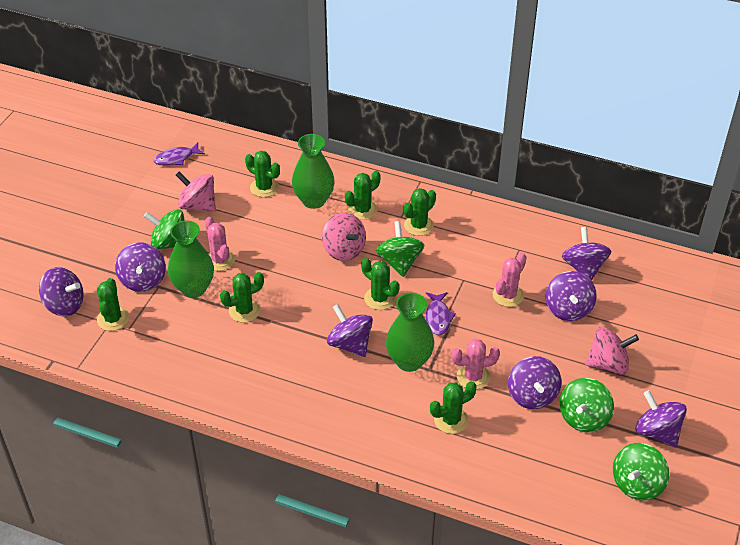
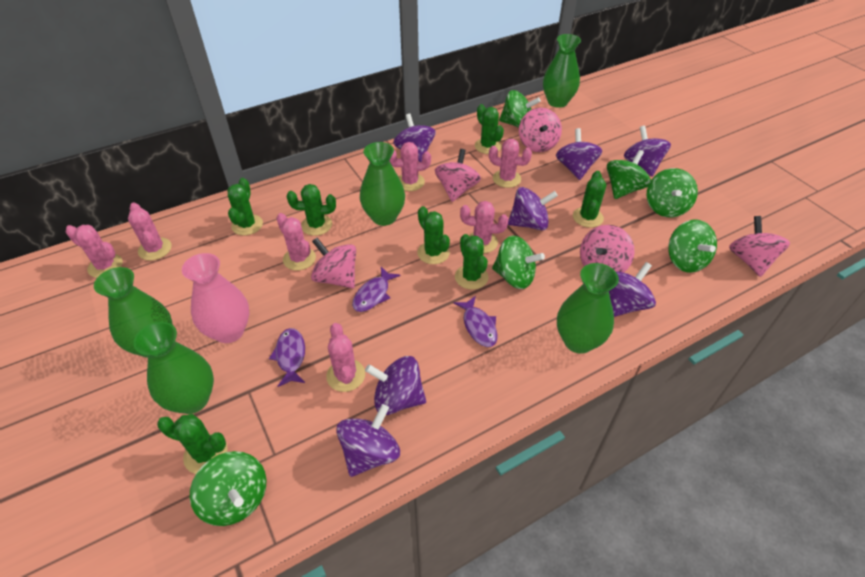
green spinning top: 4 -> 6
green vase: 3 -> 5
pink cactus: 3 -> 7
pink spinning top: 3 -> 5
pink vase: 0 -> 1
purple fish: 2 -> 3

